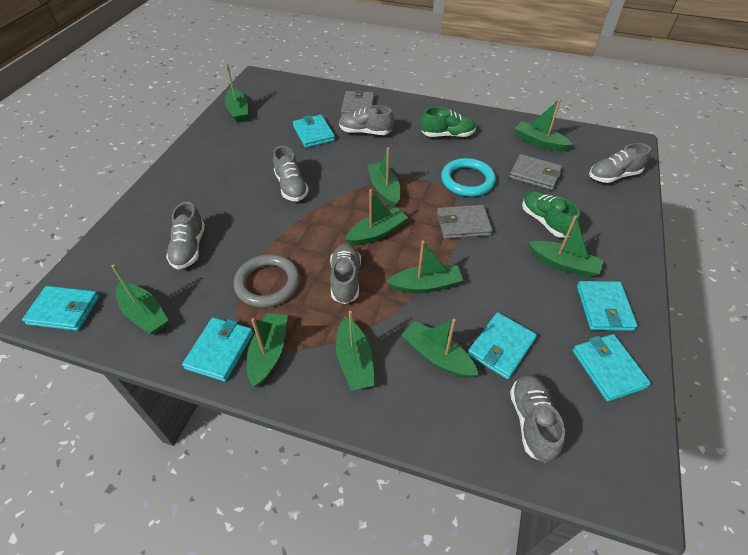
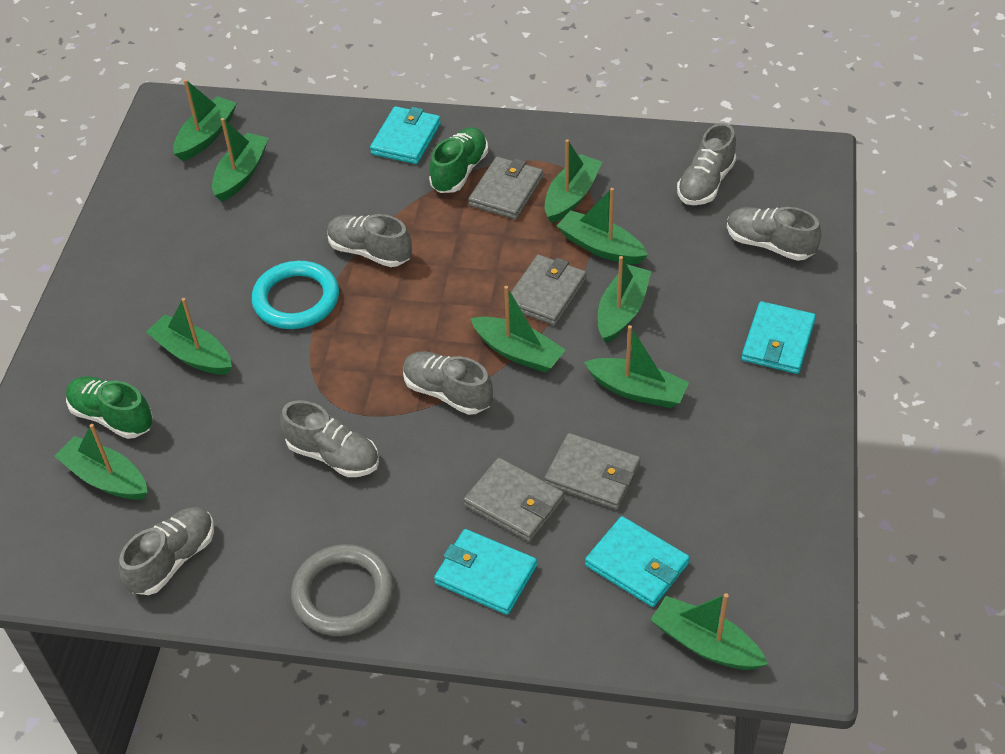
grey wallet: 3 -> 4
turquoise wallet: 6 -> 4

